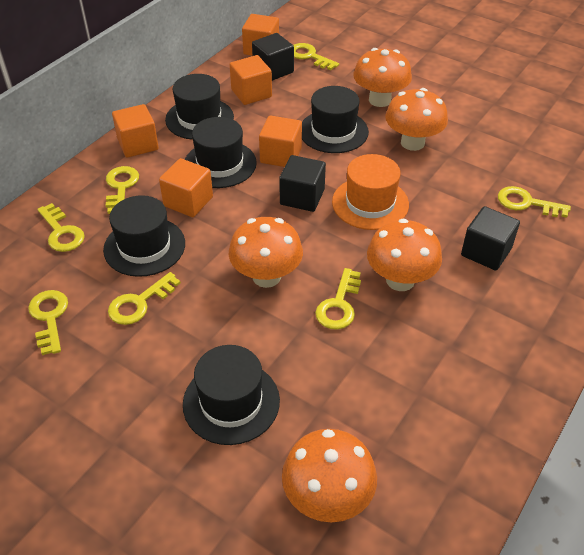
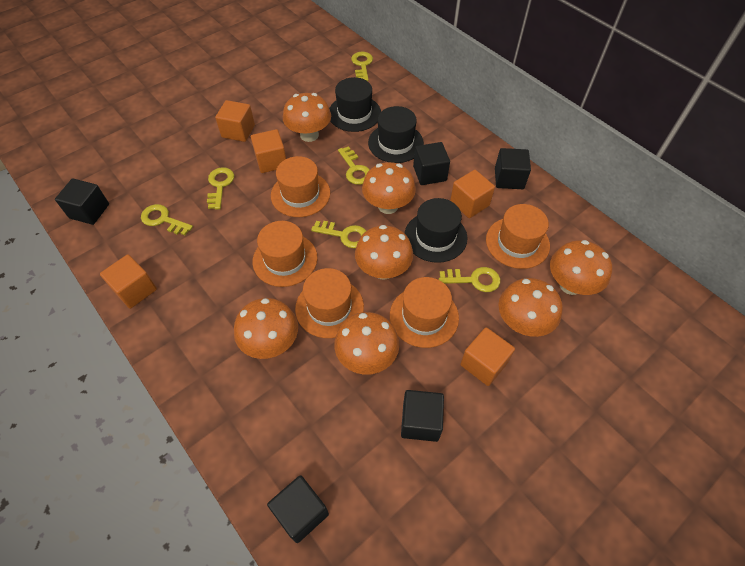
black cube: 3 -> 5
black hat: 5 -> 3
orange hat: 1 -> 5
orange mushroom: 5 -> 7
yellow key: 7 -> 6

